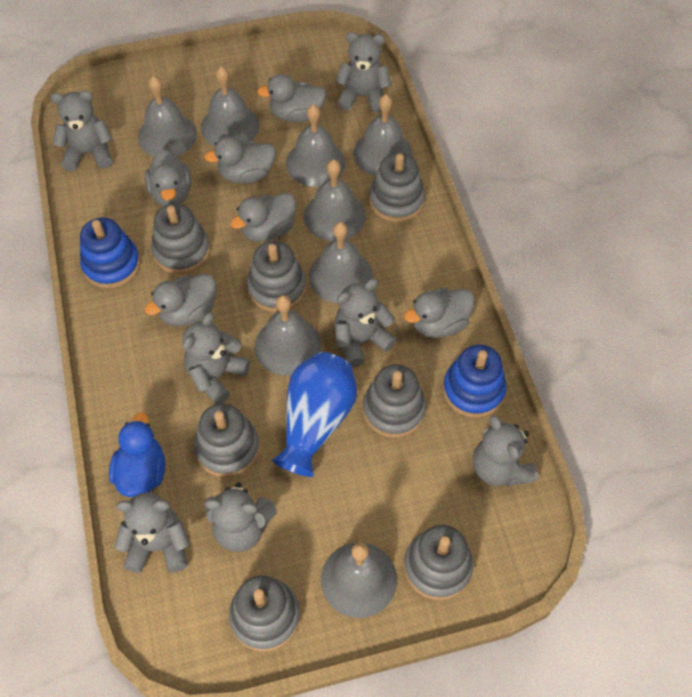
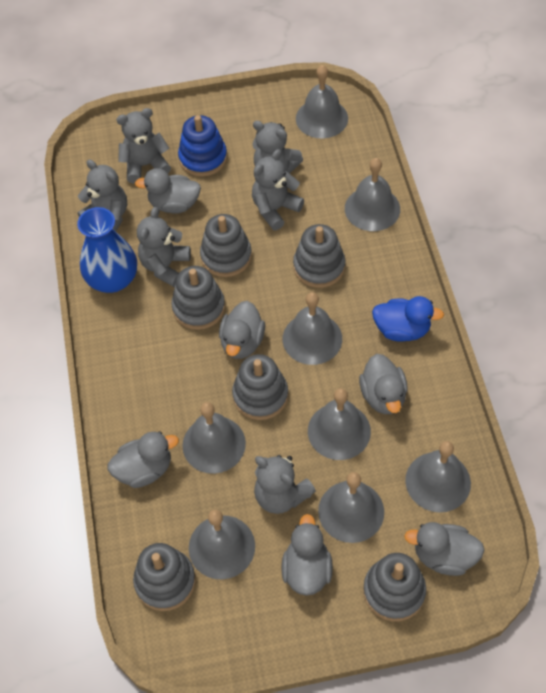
blue stacking toy: 2 -> 1
grey stacking toy: 7 -> 6
grey teddy bear: 7 -> 6

